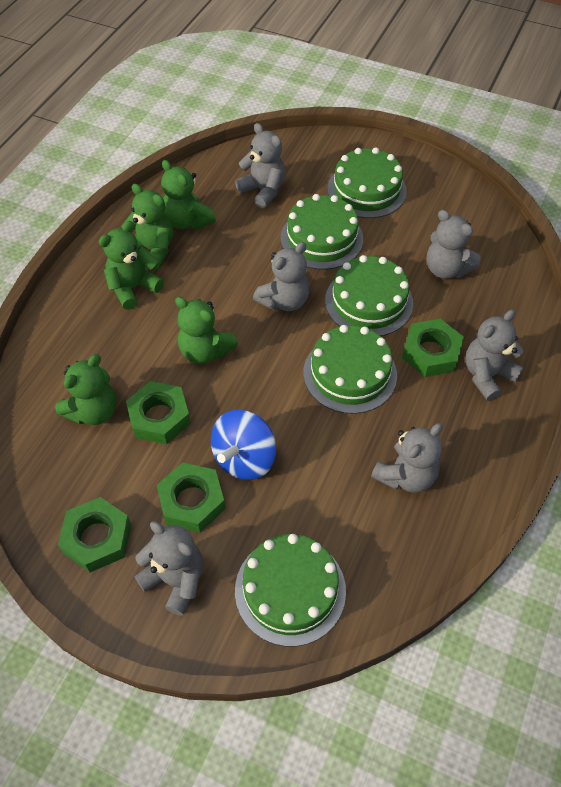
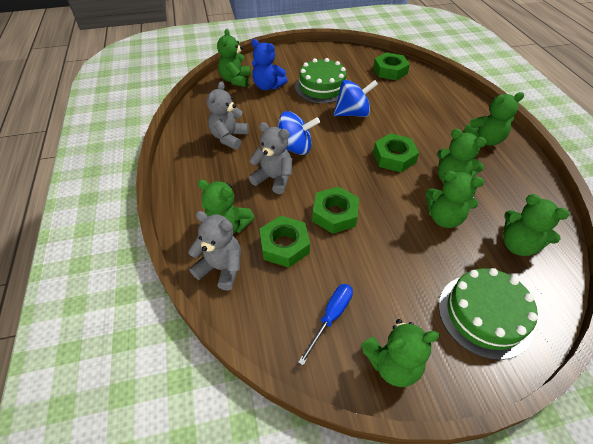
blue screwdriver: 0 -> 1
blue spinning top: 1 -> 2
blue teddy bear: 0 -> 1
green cake: 5 -> 2
green teddy bear: 5 -> 7
grey teddy bear: 6 -> 3

